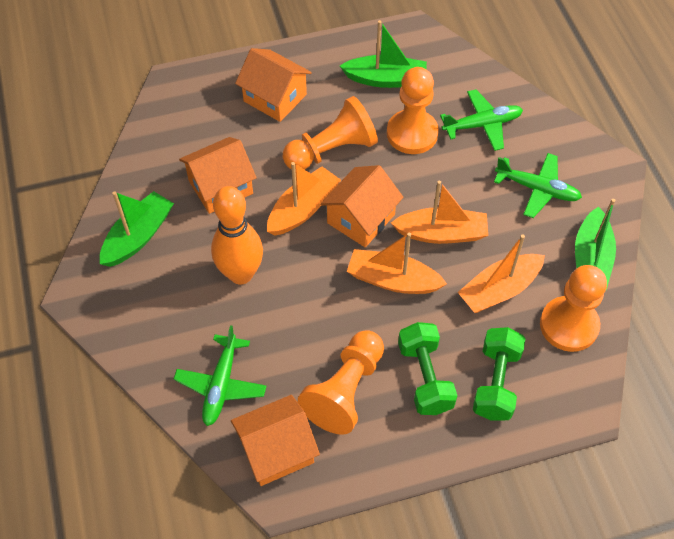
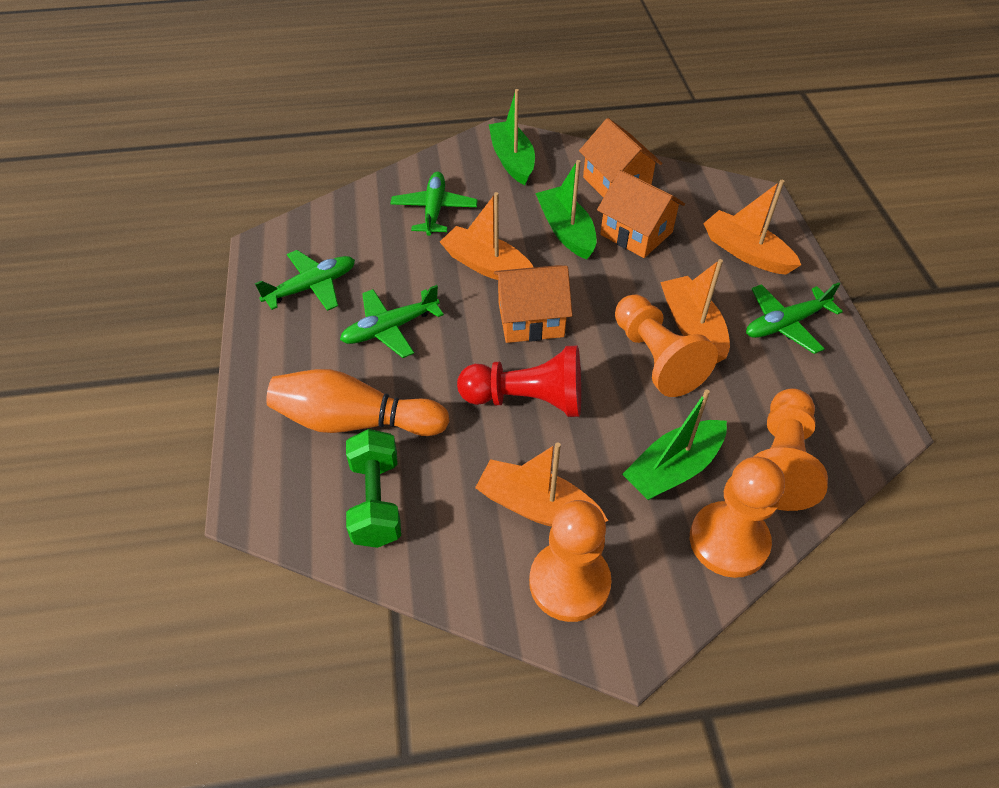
green dumbbell: 2 -> 1
green plane: 3 -> 4
orange house: 4 -> 3
red pawn: 0 -> 1

